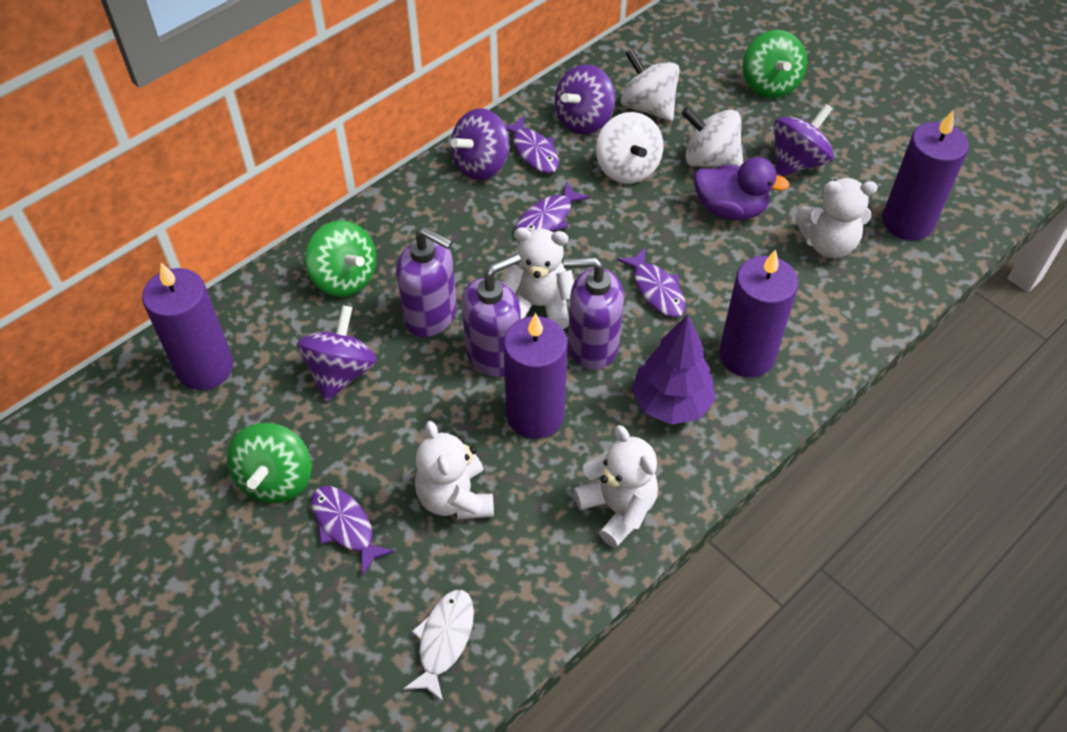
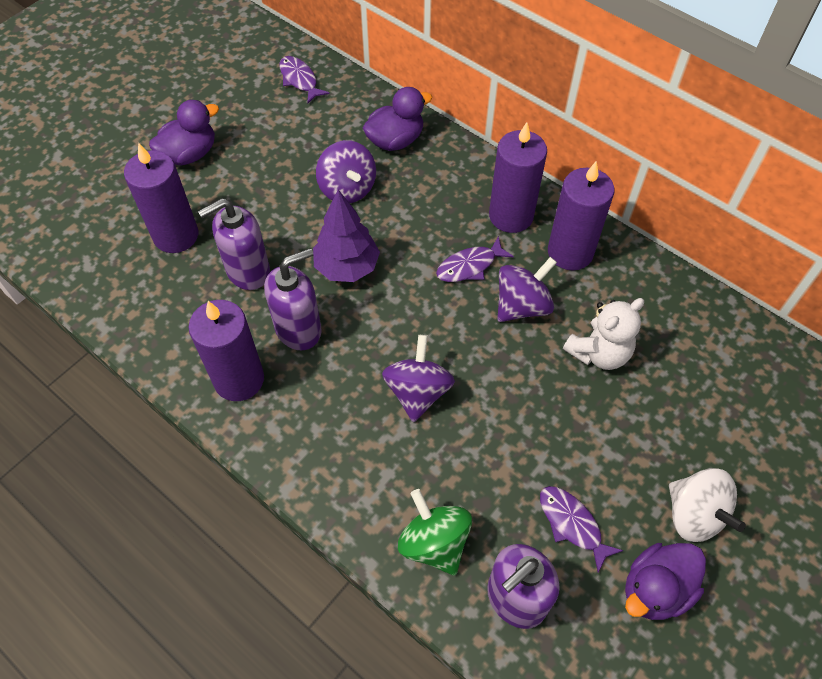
green spinning top: 3 -> 1
purple duck: 1 -> 3
purple fish: 4 -> 3
purple spinning top: 4 -> 3
white fish: 1 -> 0
white spinning top: 3 -> 1
white teddy bear: 4 -> 1

